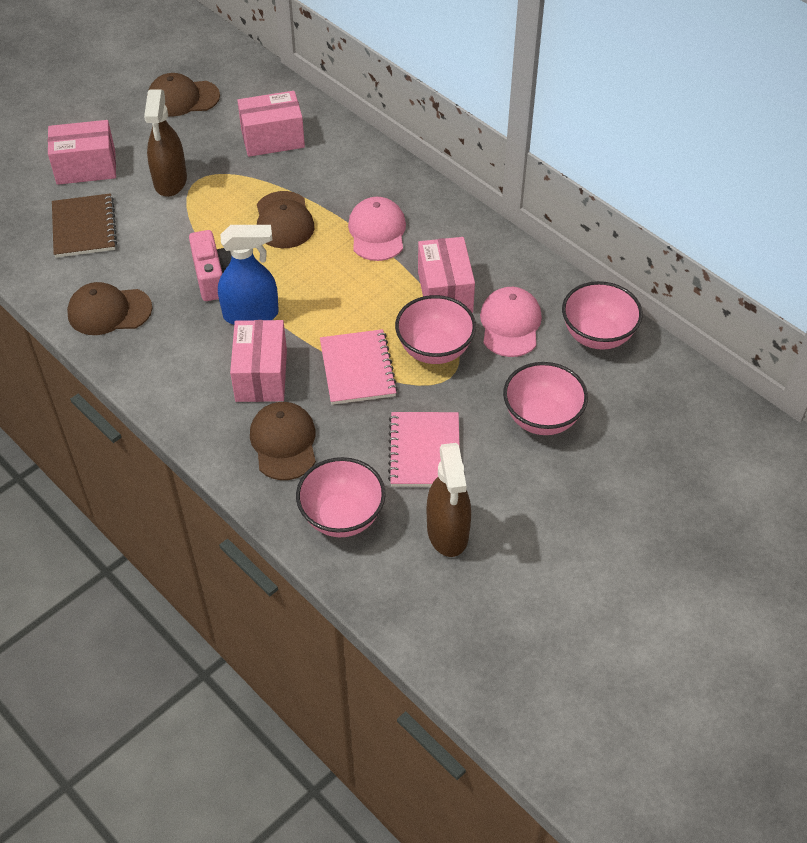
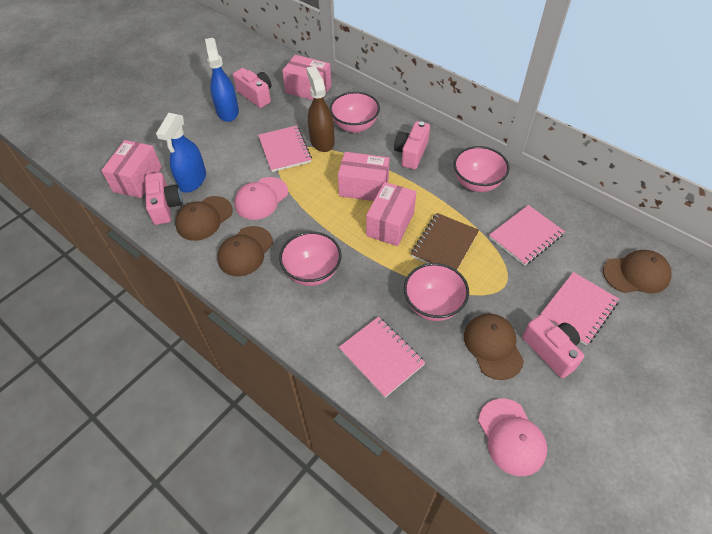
blue spray bottle: 1 -> 2
brown spray bottle: 2 -> 1
pink camera: 1 -> 4
pink notebook: 2 -> 4

